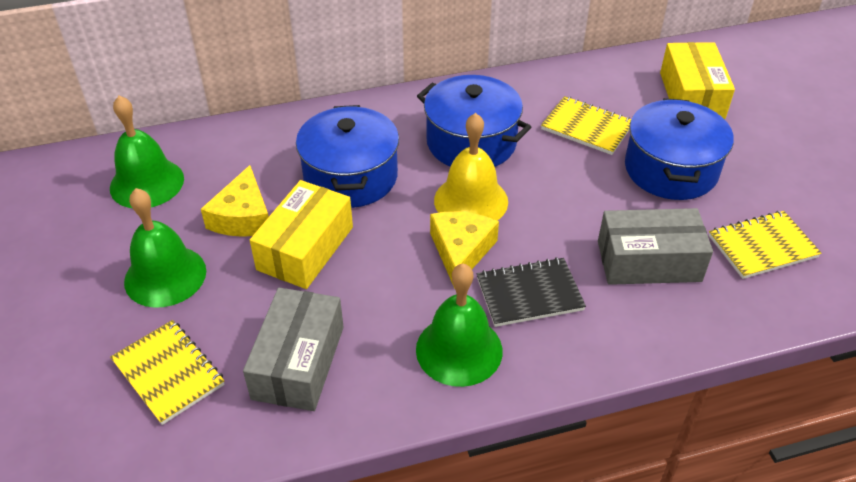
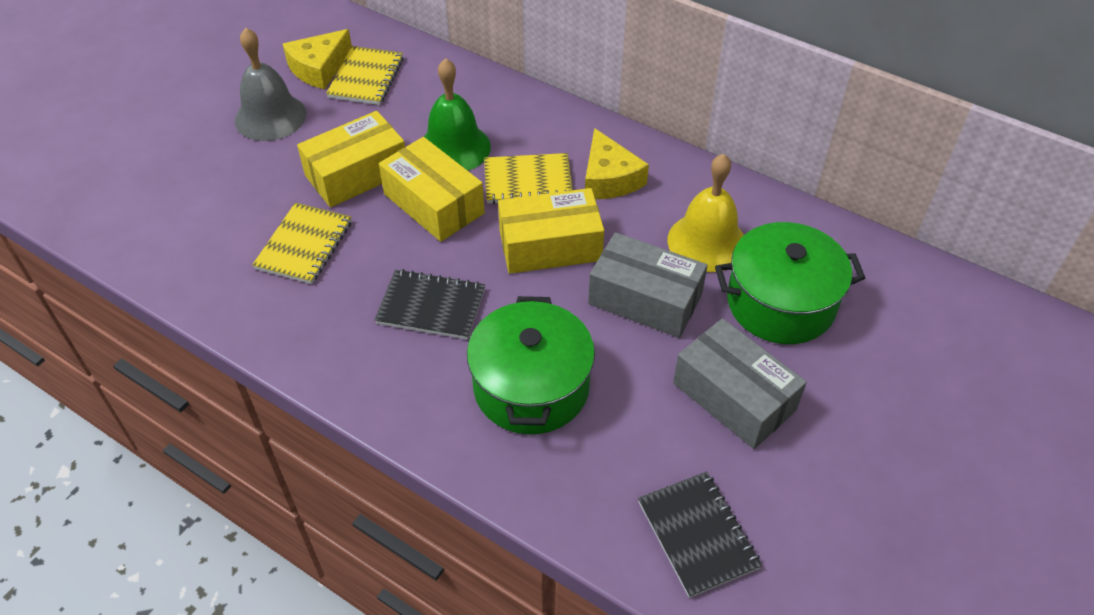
black notebook: 1 -> 2
blue pot: 3 -> 0
green bell: 3 -> 1
green pot: 0 -> 2
grey bell: 0 -> 1
yellow box: 2 -> 3

